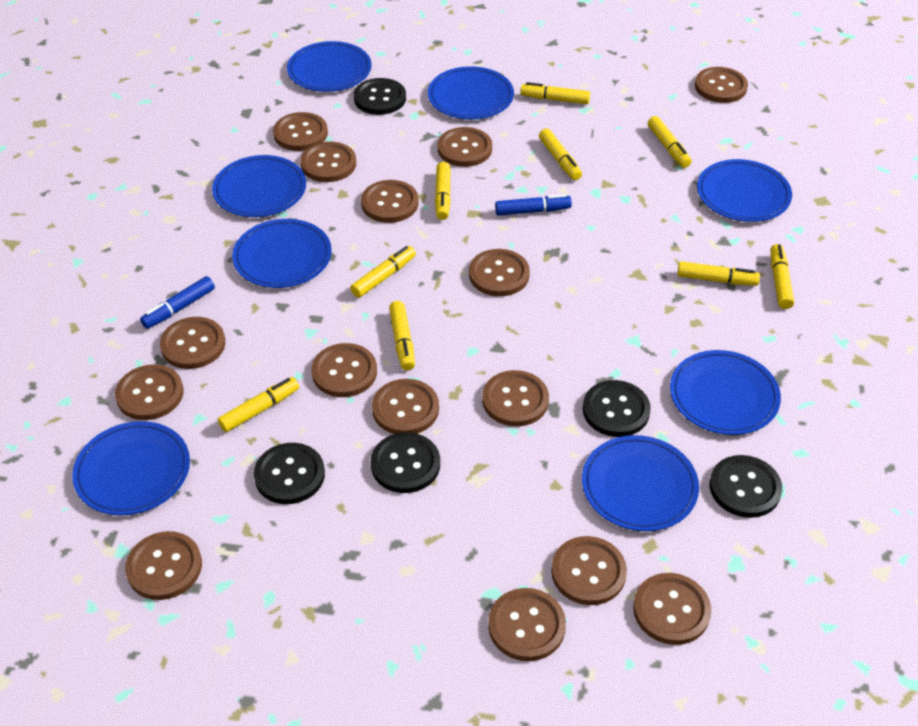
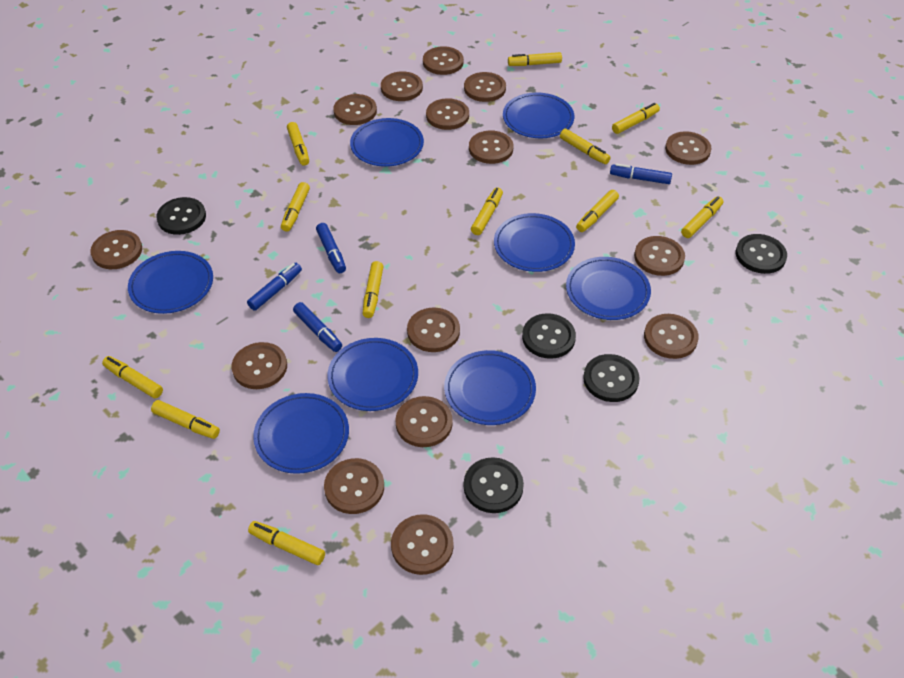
blue marker: 2 -> 4
yellow marker: 9 -> 12

